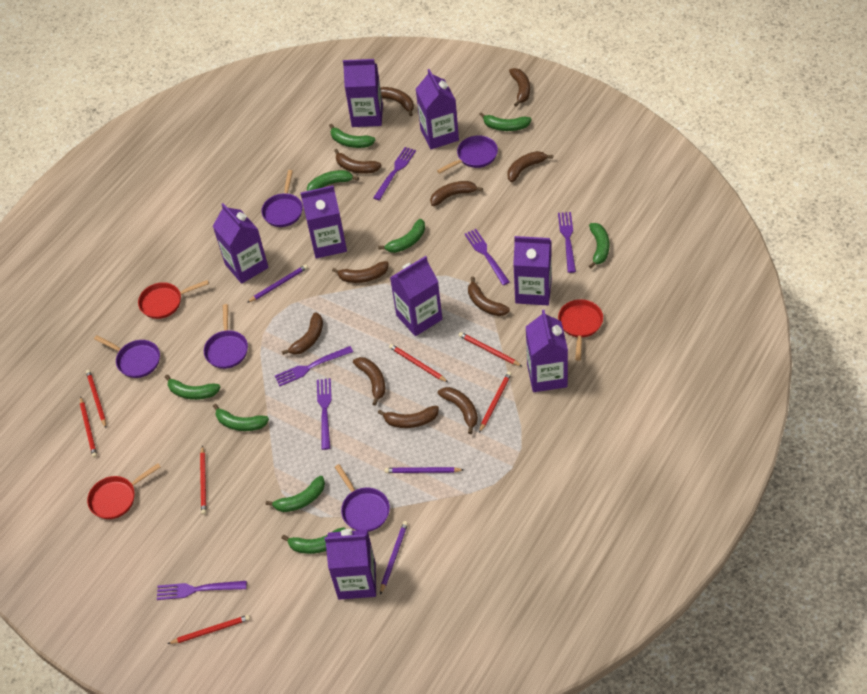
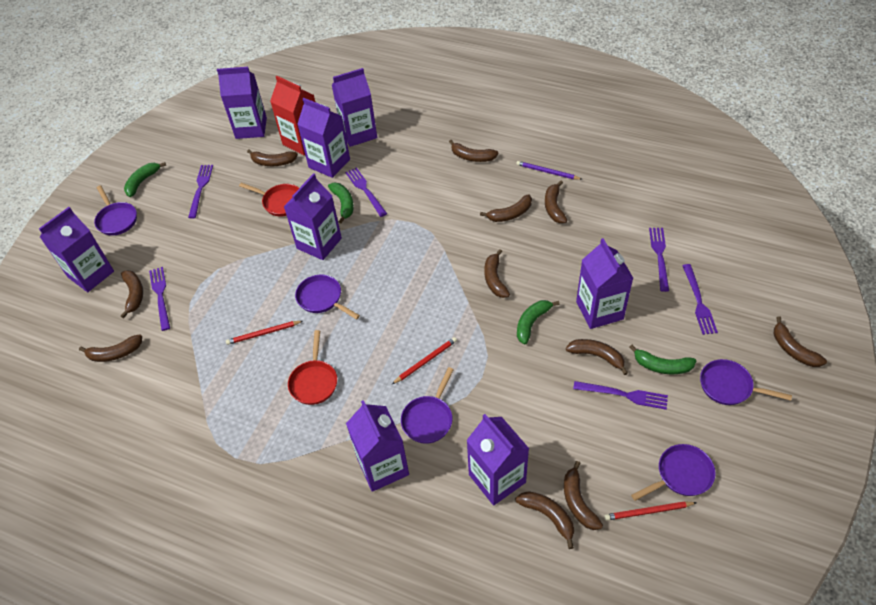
green banana: 9 -> 4
purple pencil: 3 -> 1
red carton: 0 -> 1
red pan: 3 -> 2
red pencil: 7 -> 3

